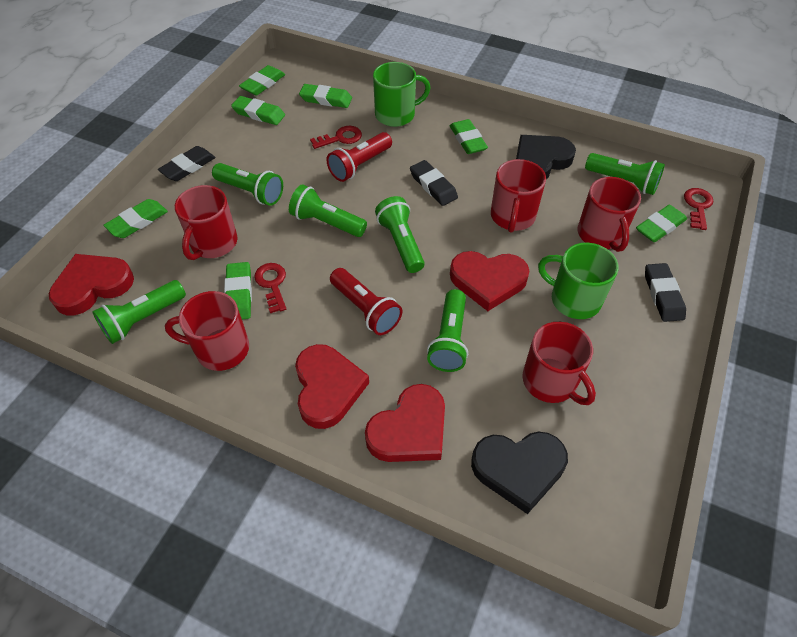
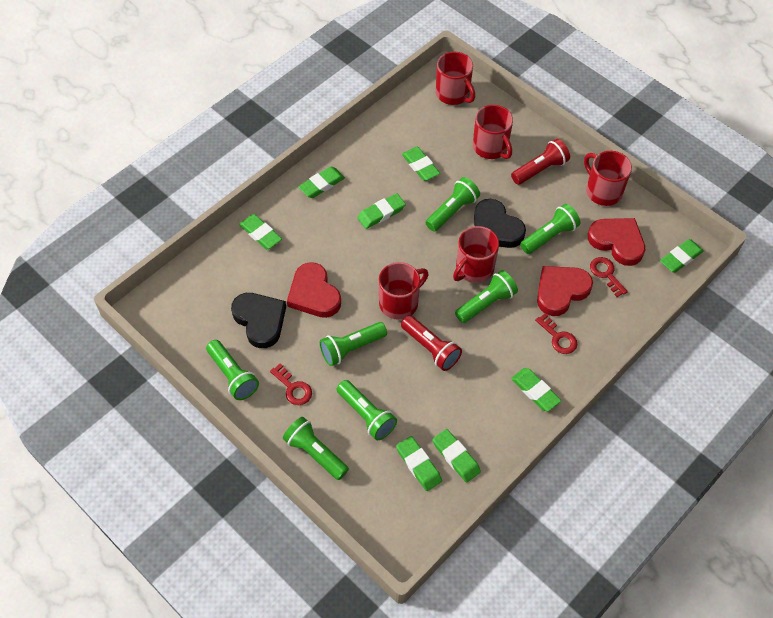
black eraser: 3 -> 0
green eraser: 7 -> 8
green flashlight: 6 -> 7
green mug: 2 -> 0
red heart: 4 -> 3

